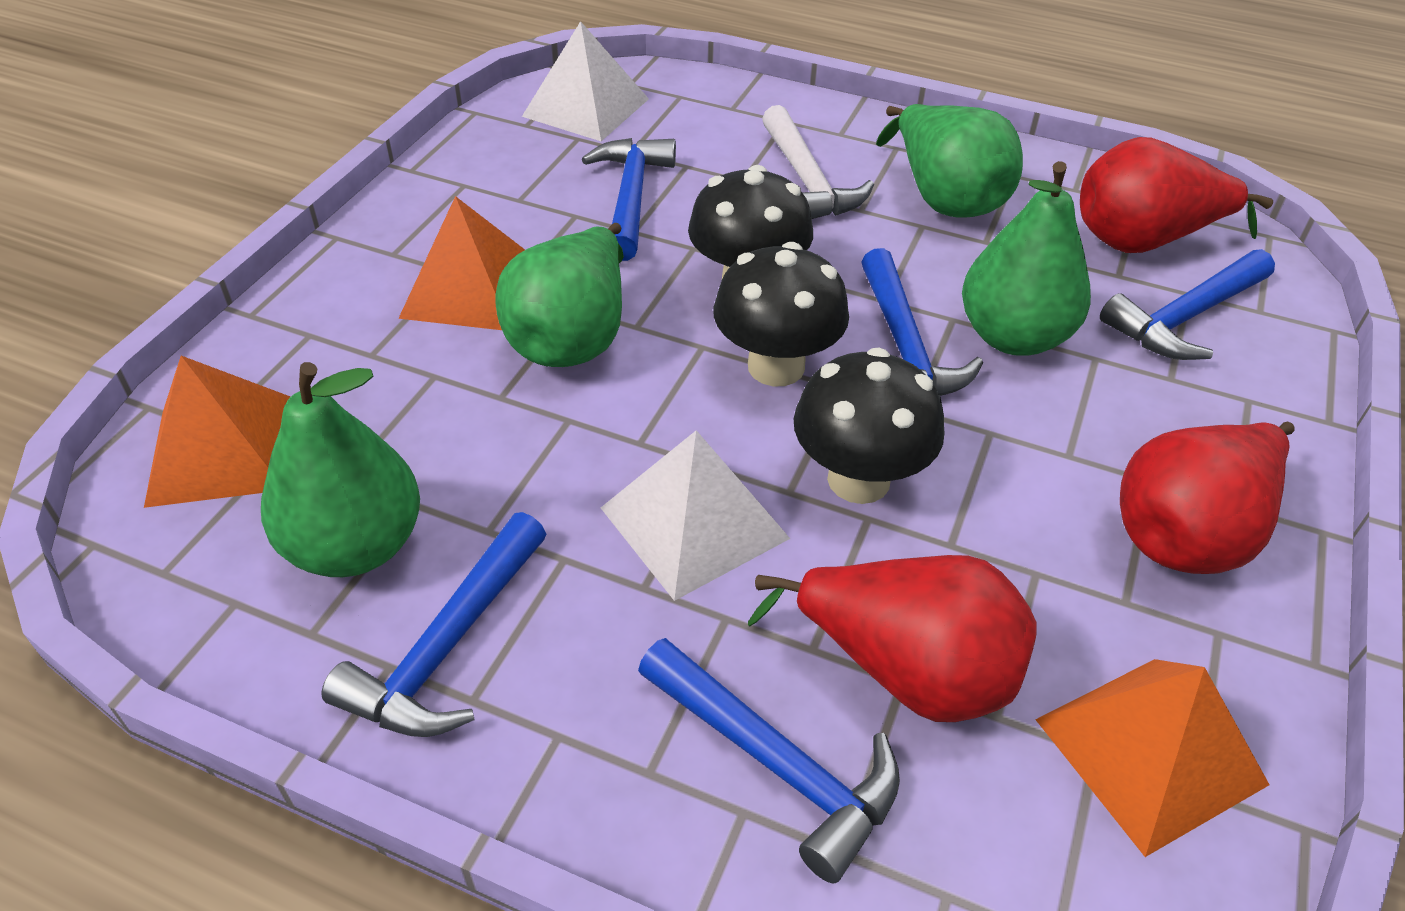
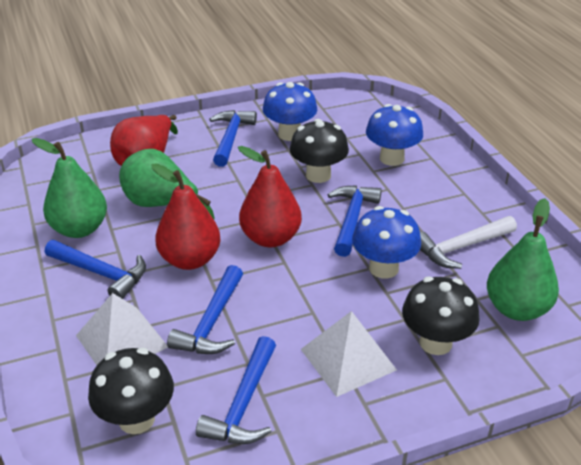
blue mushroom: 0 -> 3
green pear: 4 -> 3
orange pyramid: 3 -> 0

